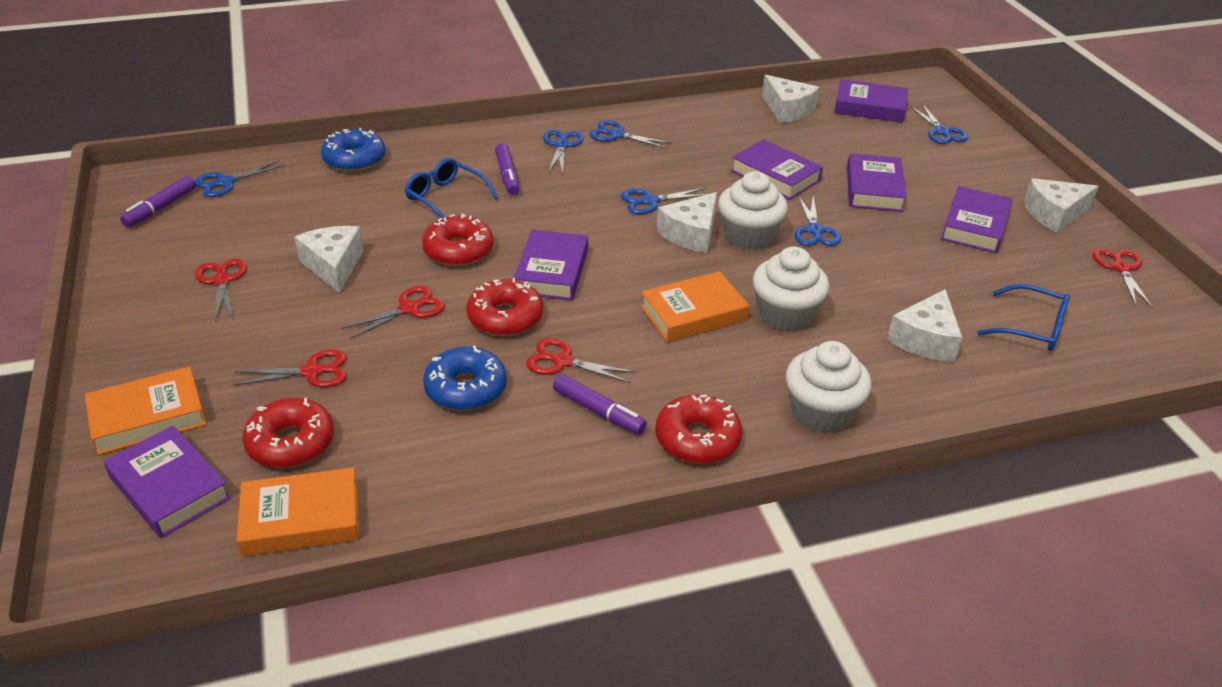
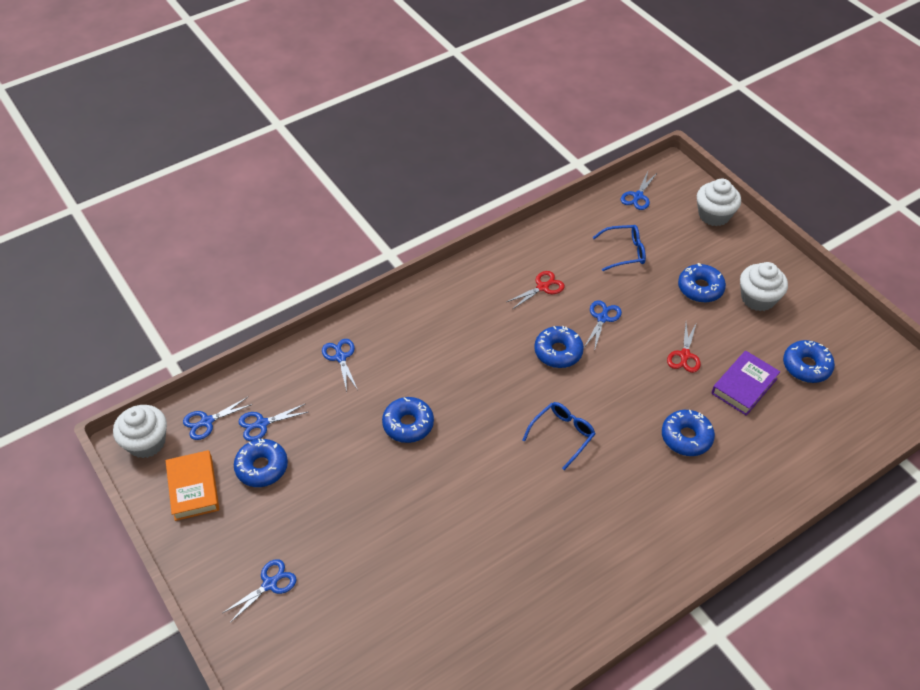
blue donut: 2 -> 6
orange book: 3 -> 1
purple book: 6 -> 1
purple marker: 3 -> 0
red donut: 4 -> 0
red scissors: 5 -> 2
white cheese: 5 -> 0

